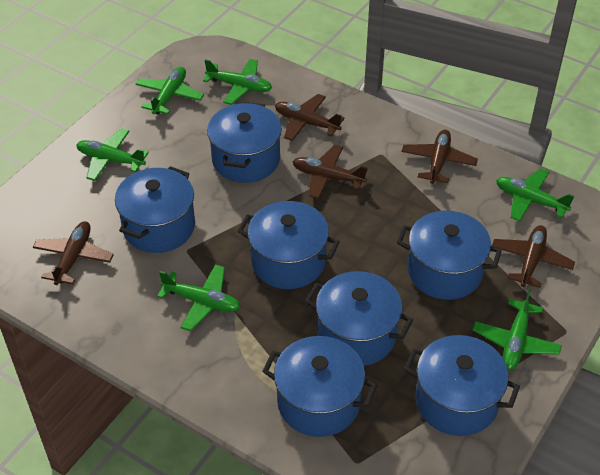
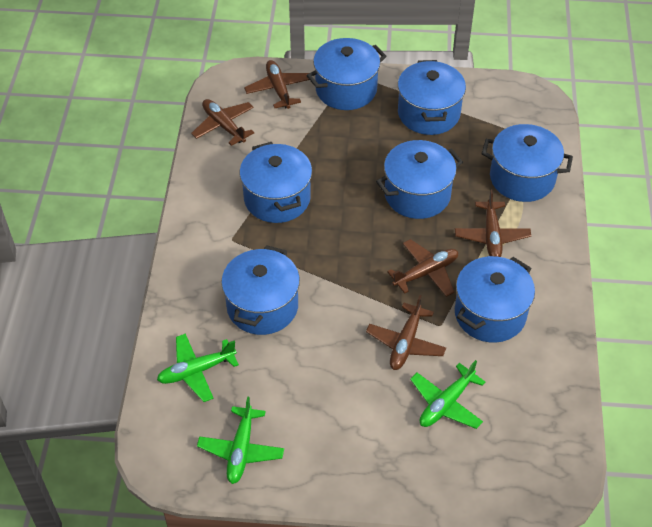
green plane: 6 -> 3

